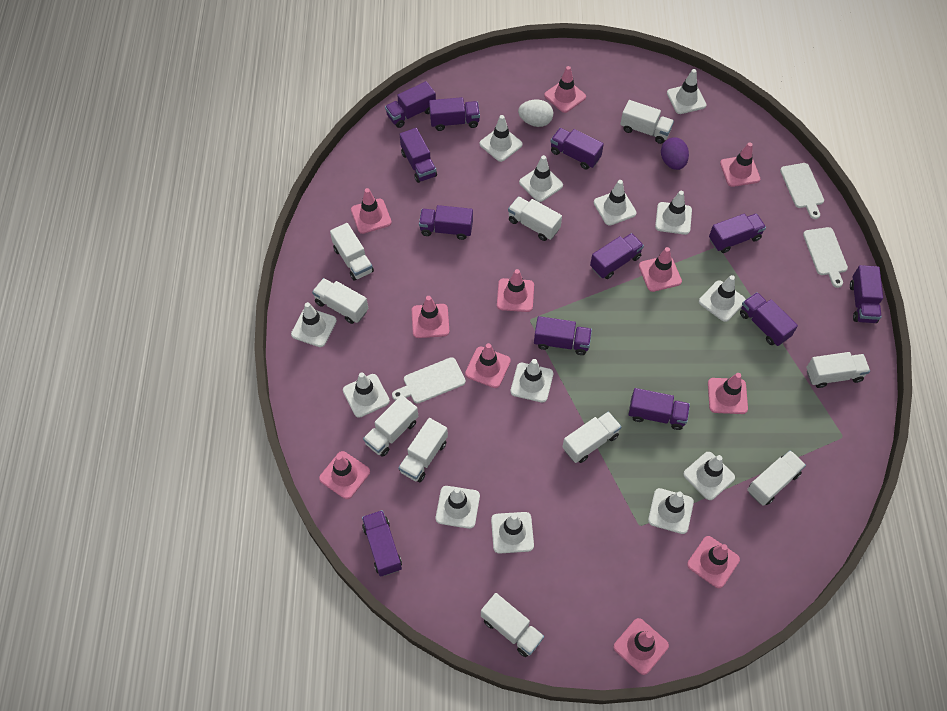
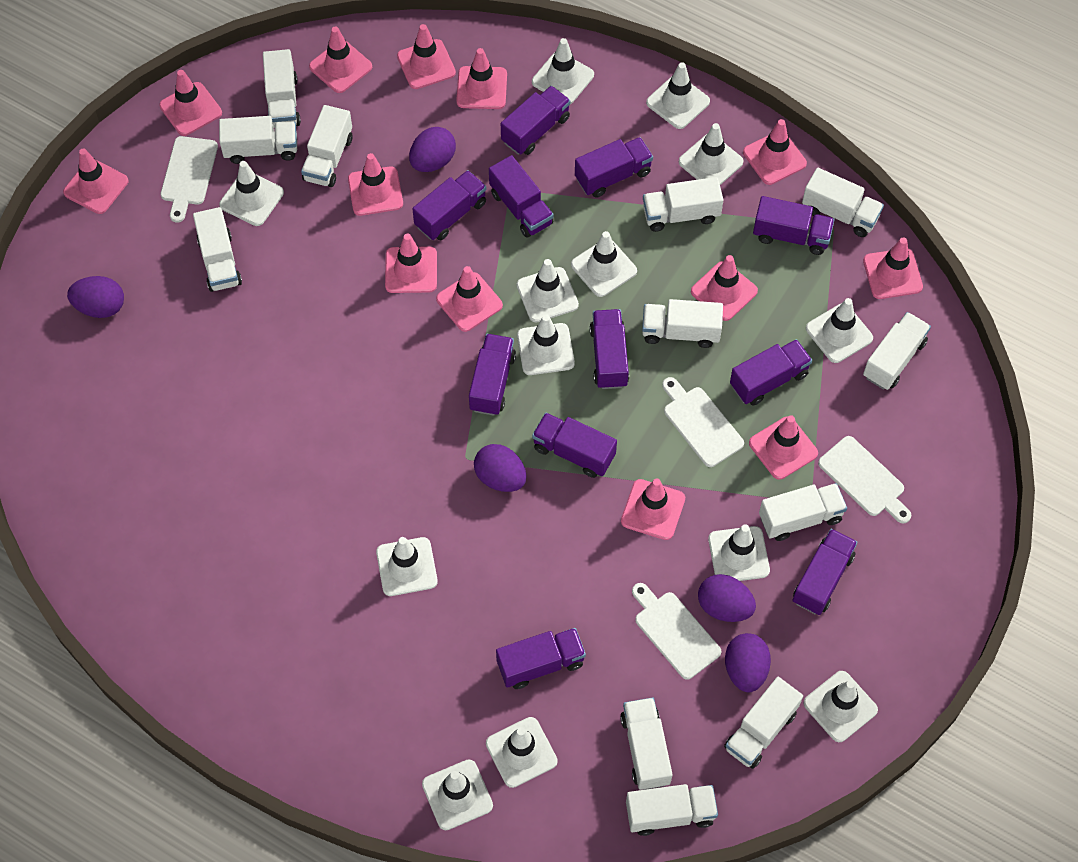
pink traffic cone: 11 -> 13
purple egg: 1 -> 5
purple truck: 12 -> 11
white cutting board: 3 -> 4
white egg: 1 -> 0
white truck: 10 -> 12

